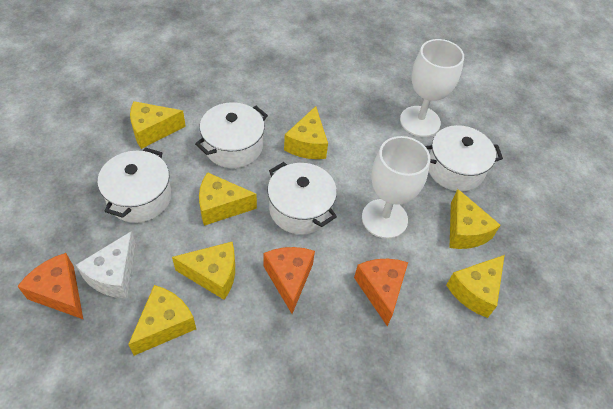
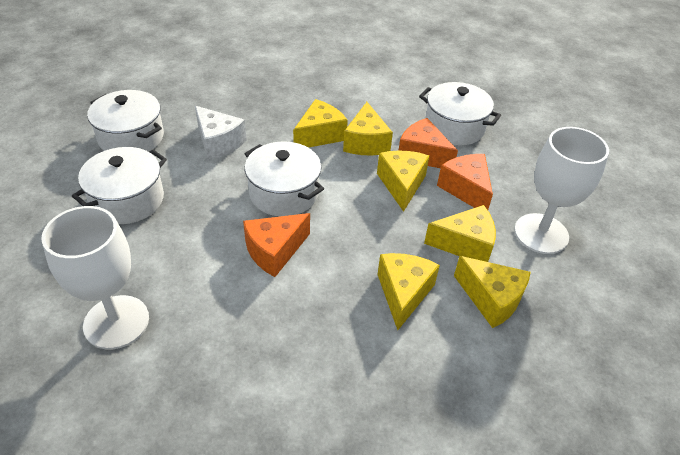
yellow cheese: 7 -> 6

